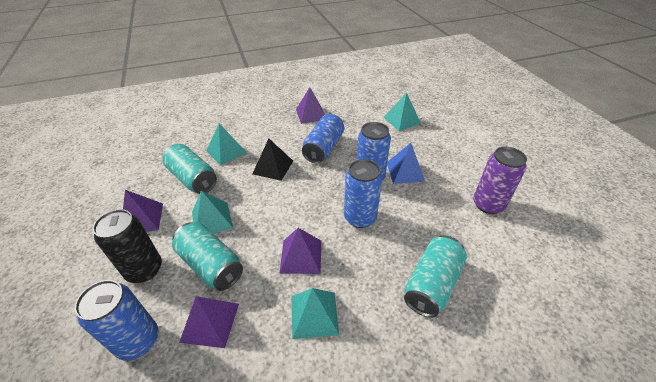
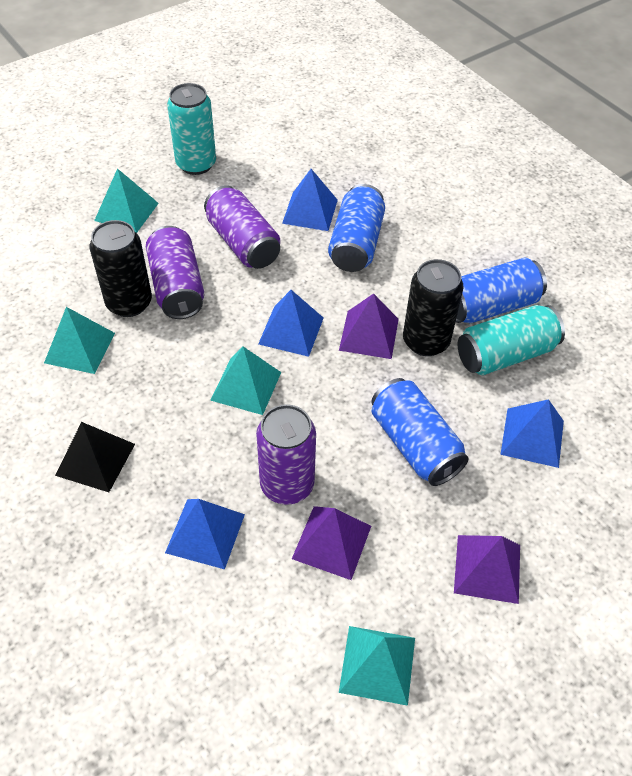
black can: 1 -> 2
blue can: 4 -> 3
blue pyramid: 1 -> 4
purple can: 1 -> 3
purple pyramid: 4 -> 3
turquoise can: 3 -> 2

